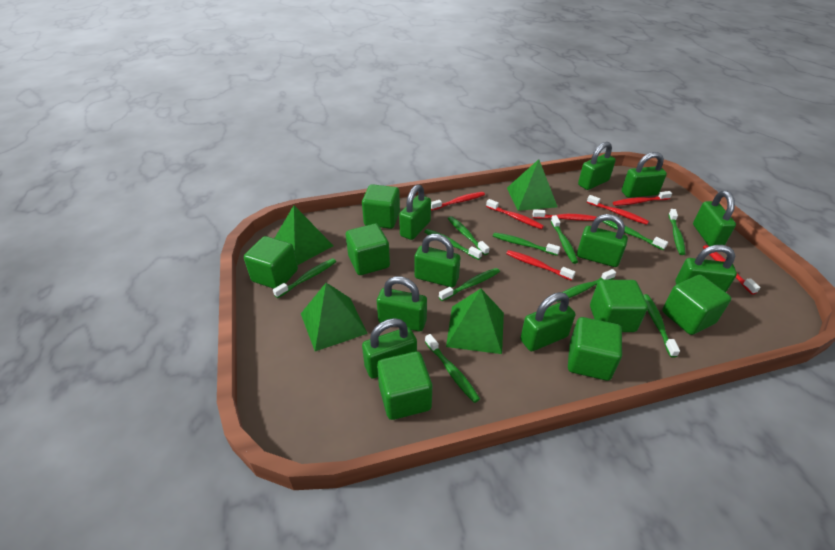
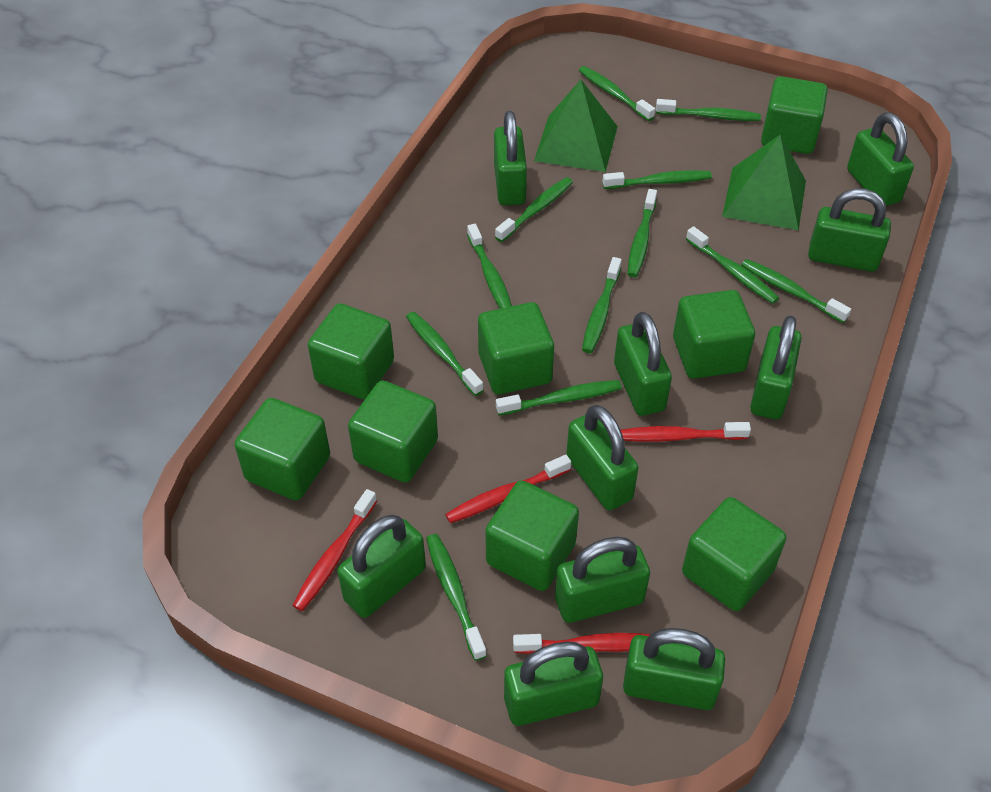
green cube: 7 -> 8
green pyramid: 4 -> 2
green toothbrush: 11 -> 12
red toothbrush: 7 -> 4

